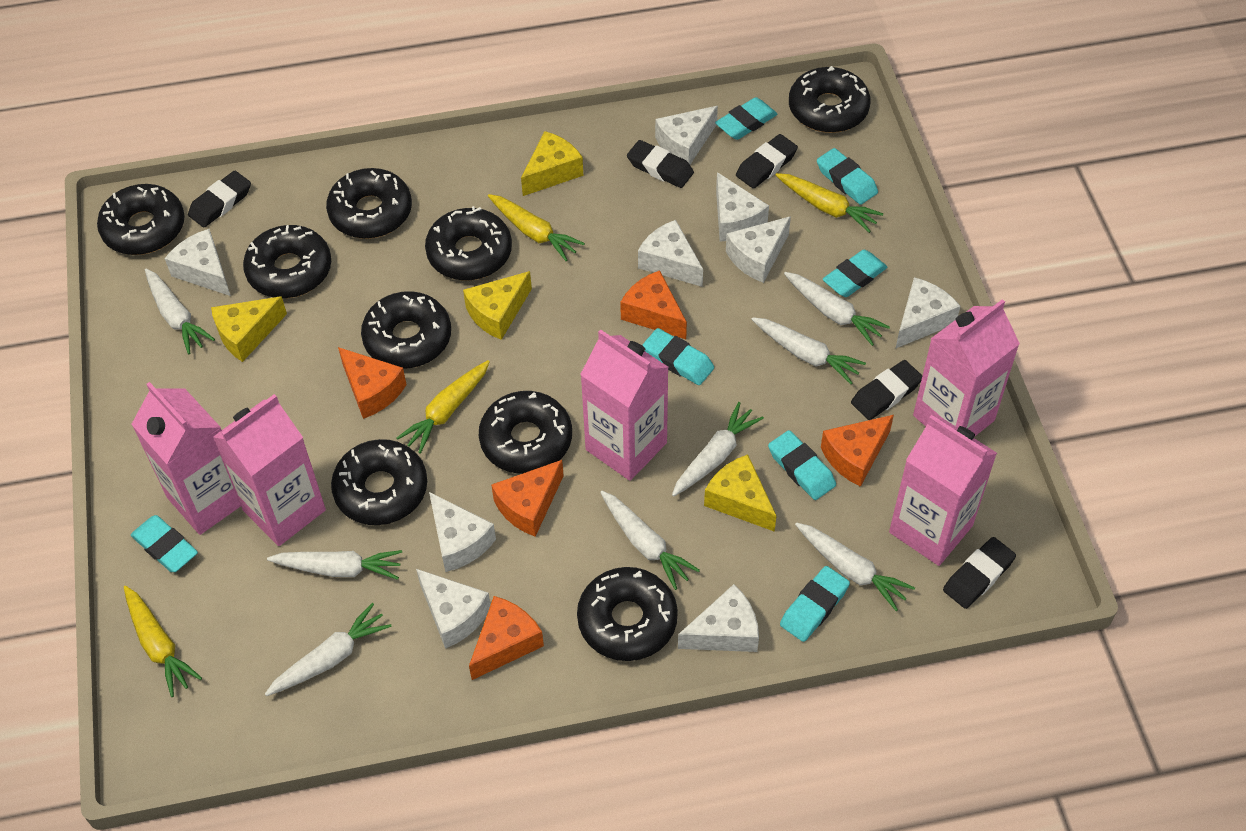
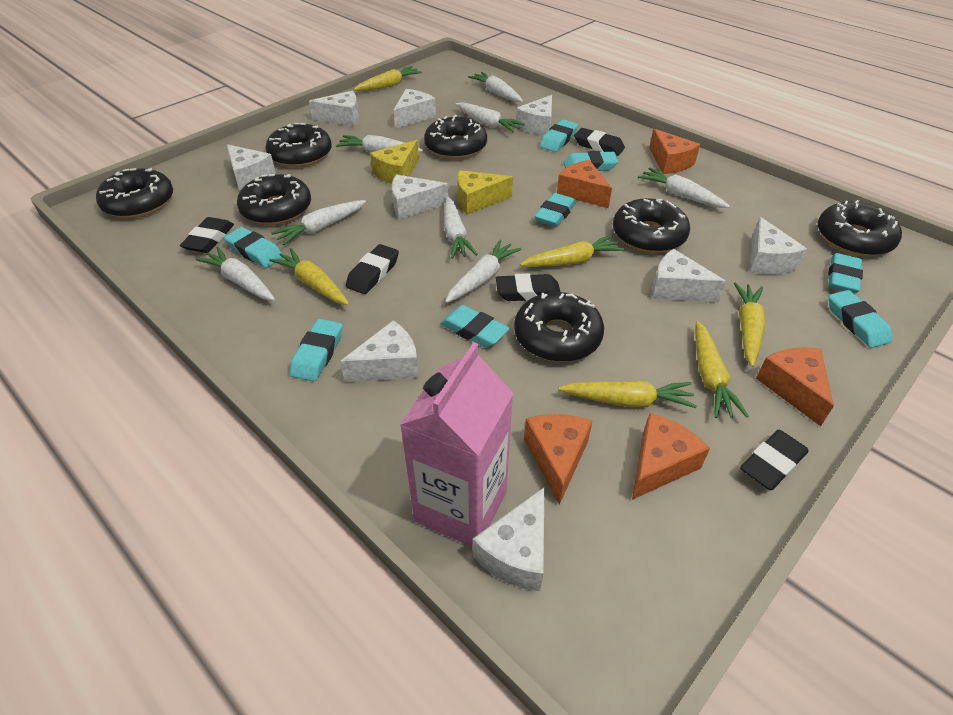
black donut: 9 -> 7
pink carton: 5 -> 1
turquoise eraser: 7 -> 8
yellow carrot: 4 -> 6
yellow cheese: 4 -> 2

